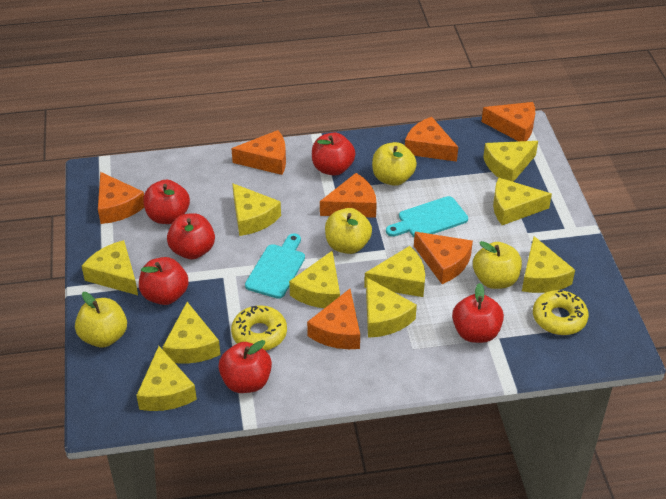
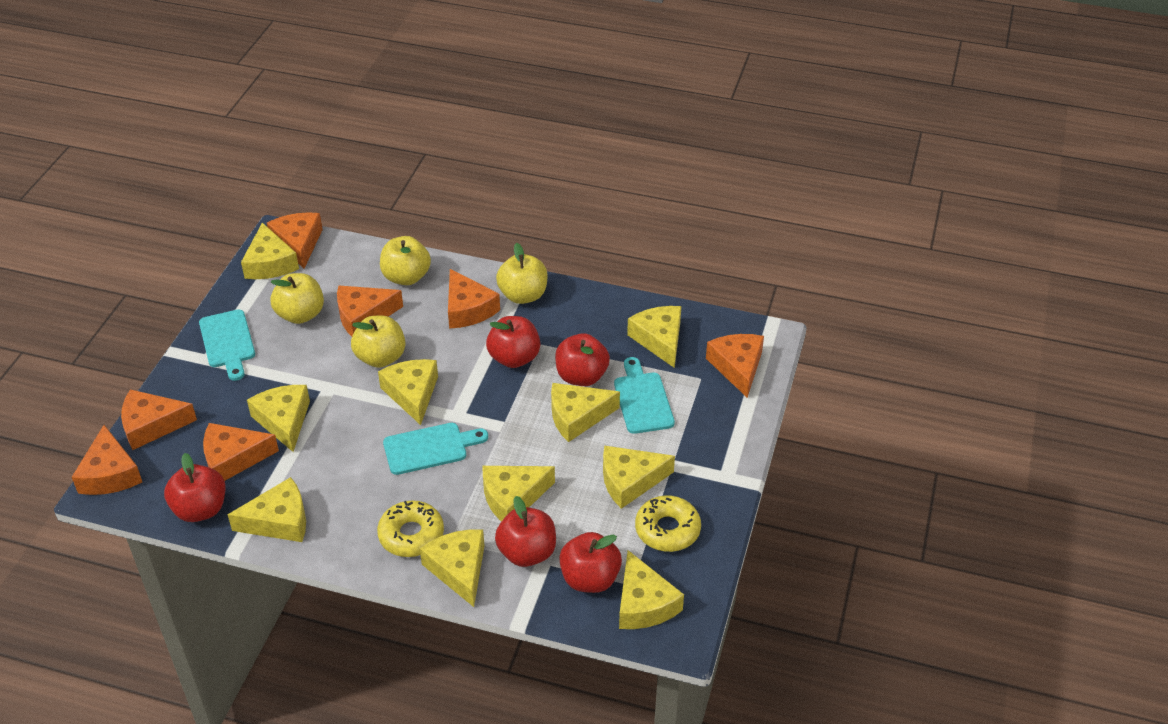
red apple: 6 -> 5
turquoise cutting board: 2 -> 3

